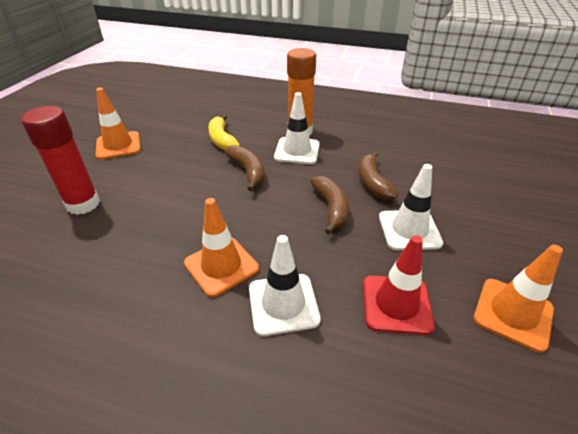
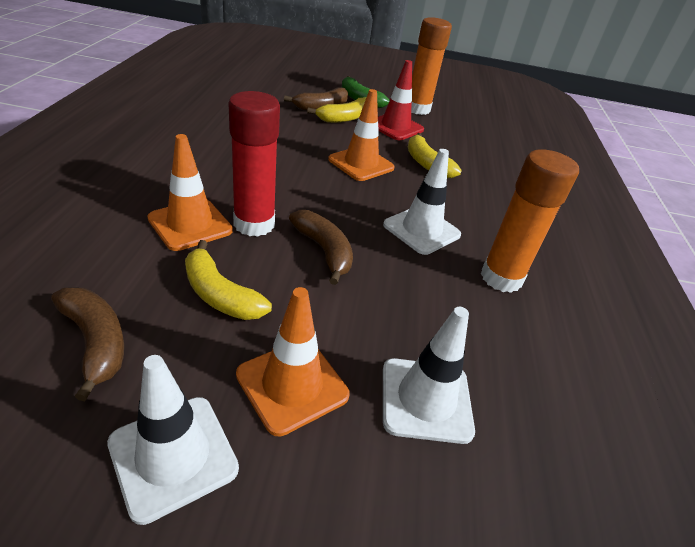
green banana: 0 -> 1
orange glue stick: 1 -> 2
yellow banana: 1 -> 3

